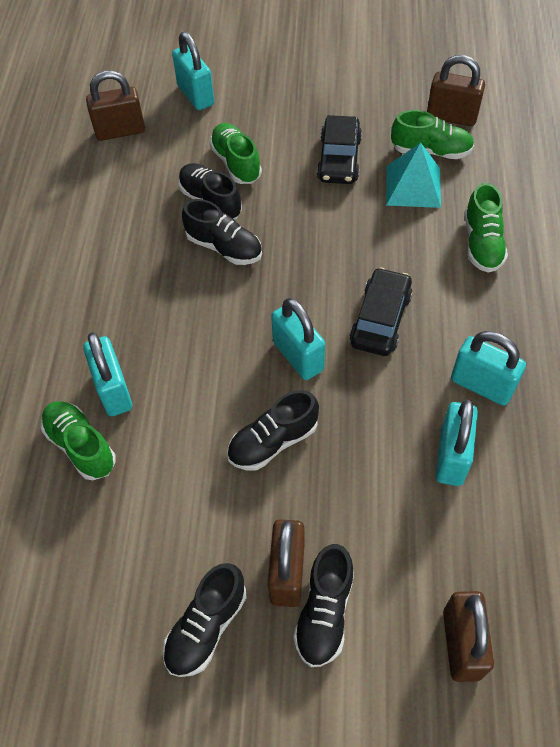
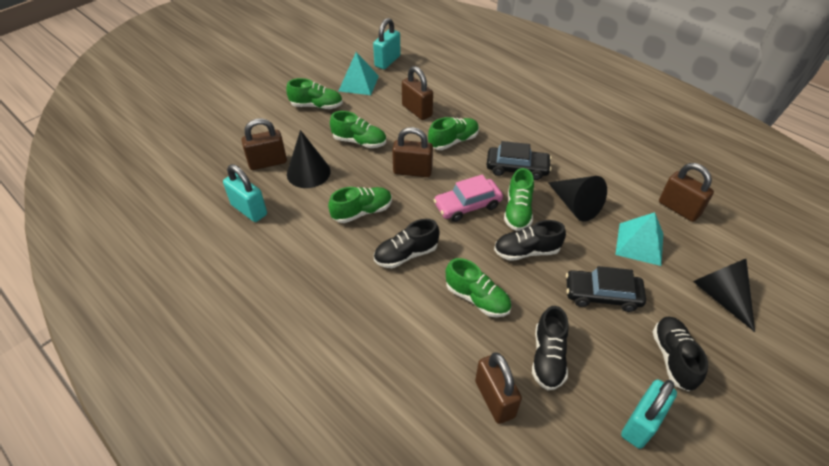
black cone: 0 -> 3
black shoe: 5 -> 4
brown padlock: 4 -> 5
green shoe: 4 -> 6
pink car: 0 -> 1
turquoise padlock: 5 -> 3
turquoise pyramid: 1 -> 2

